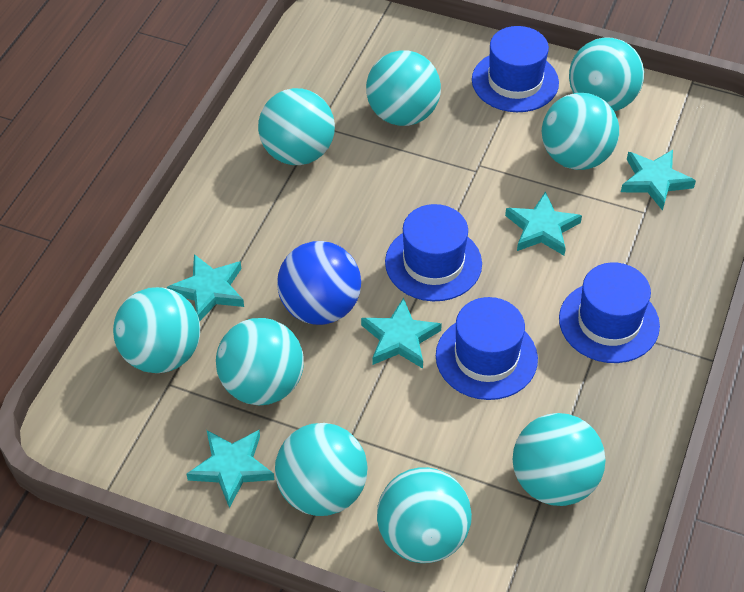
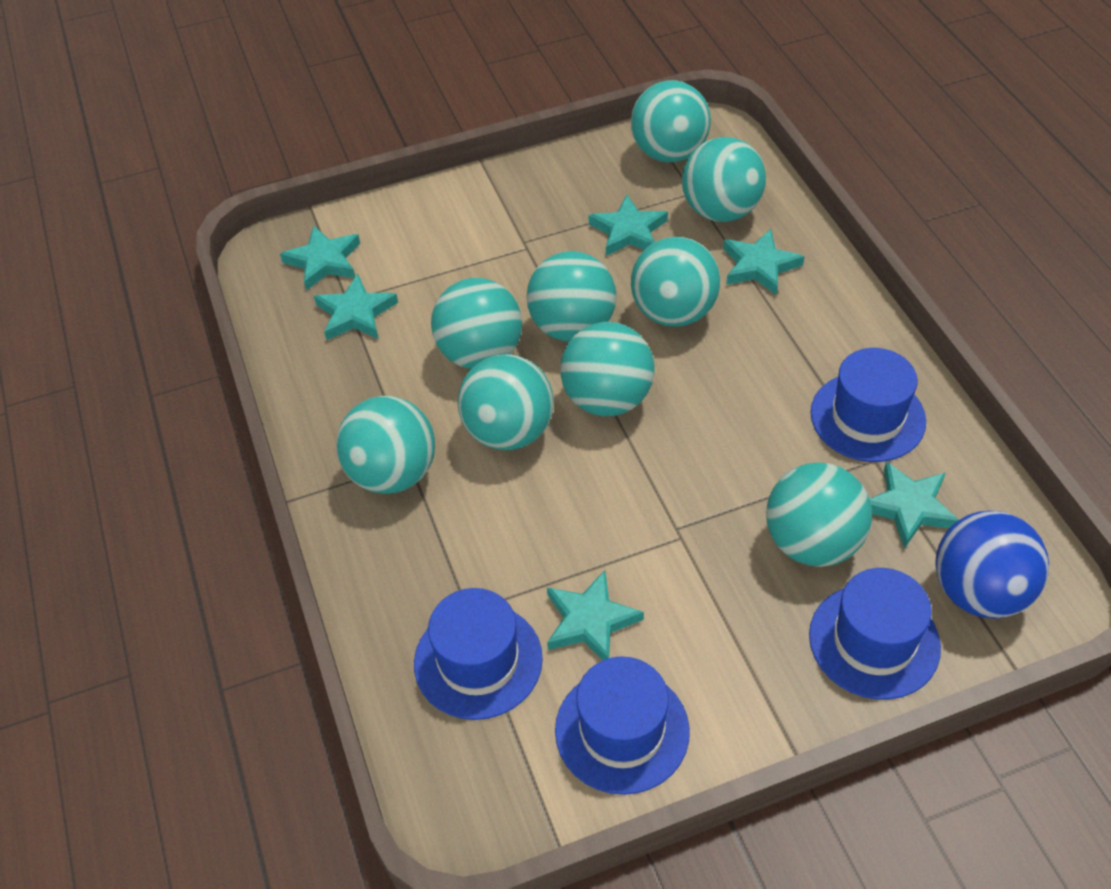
turquoise star: 5 -> 6

